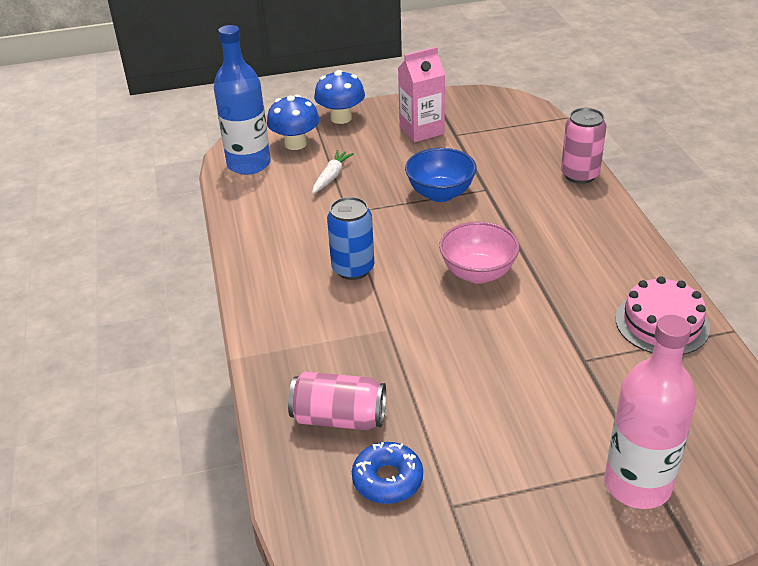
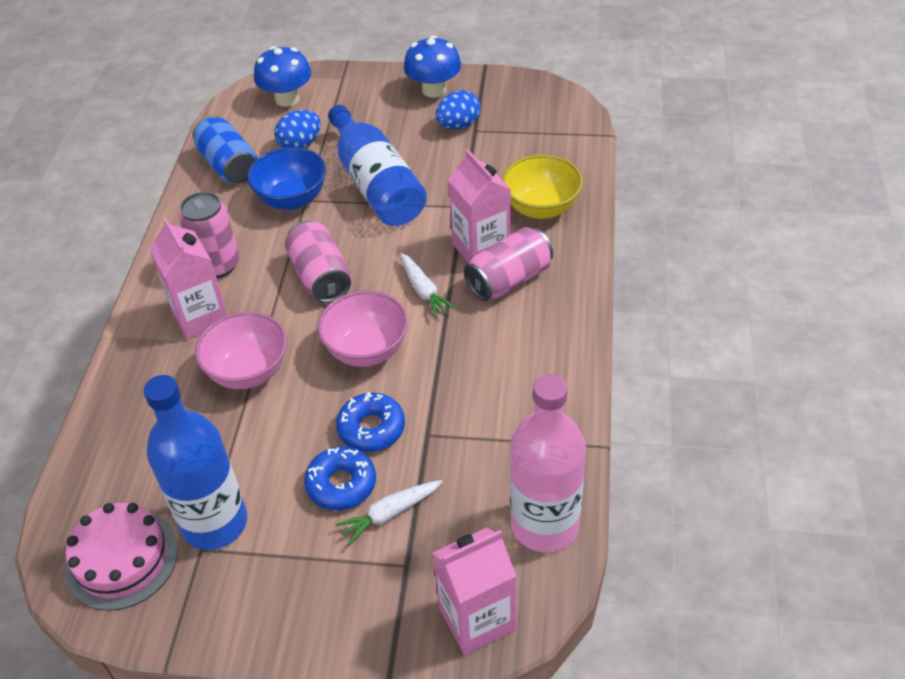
blue bottle: 1 -> 2
blue donut: 1 -> 2
blue egg: 0 -> 2
pink bowl: 1 -> 2
pink can: 2 -> 3
pink carton: 1 -> 3
white carrot: 1 -> 2
yellow bowl: 0 -> 1

